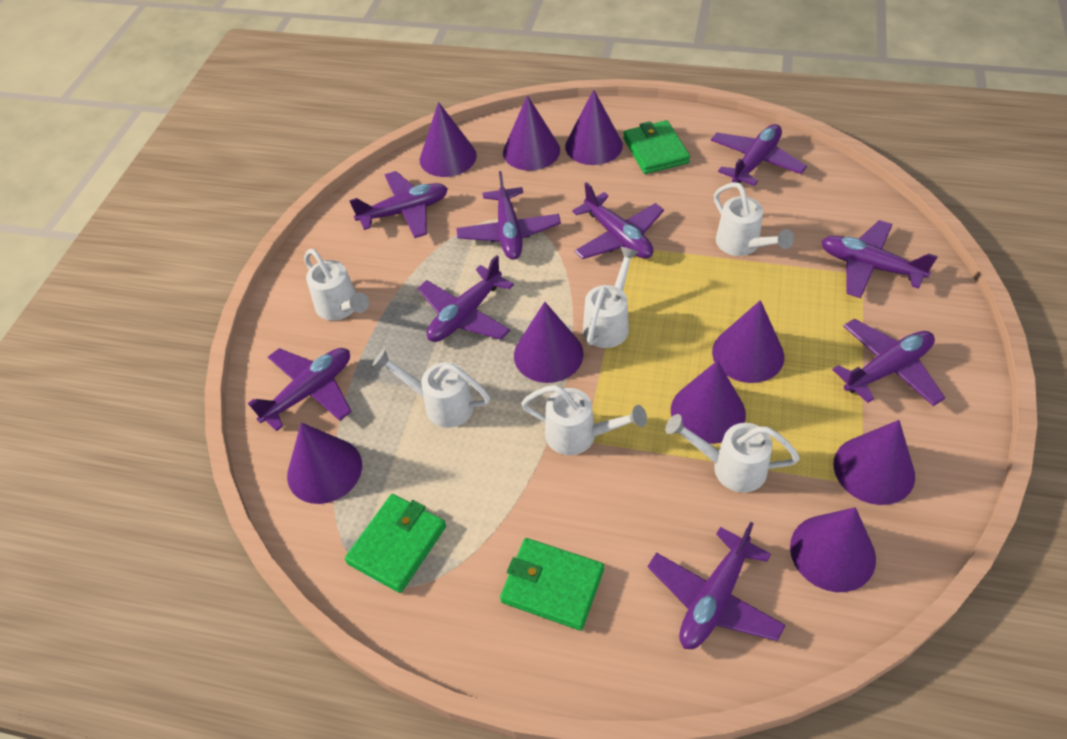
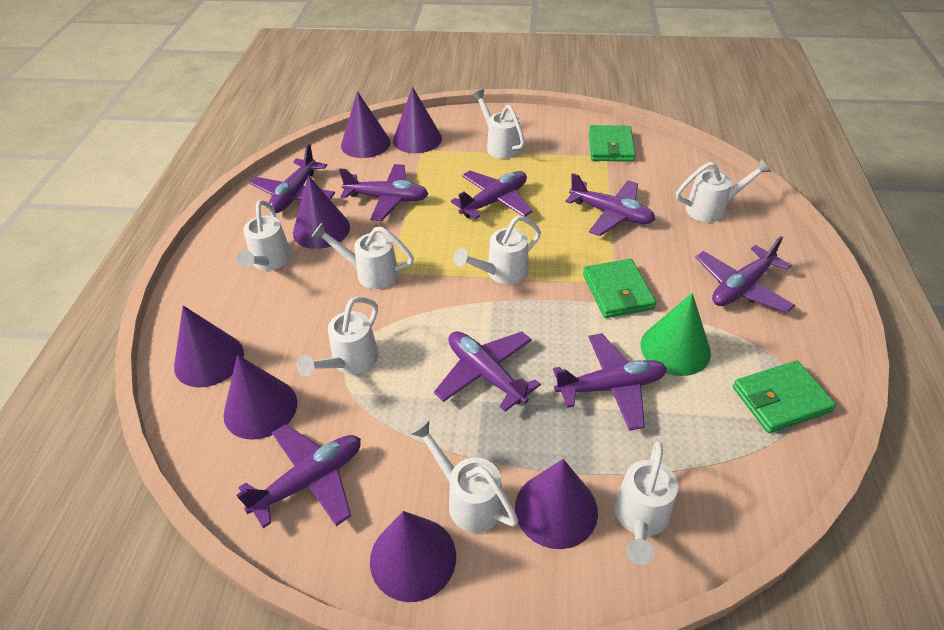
green cone: 0 -> 1
purple cone: 9 -> 7
purple plane: 9 -> 8
white watering can: 6 -> 8

